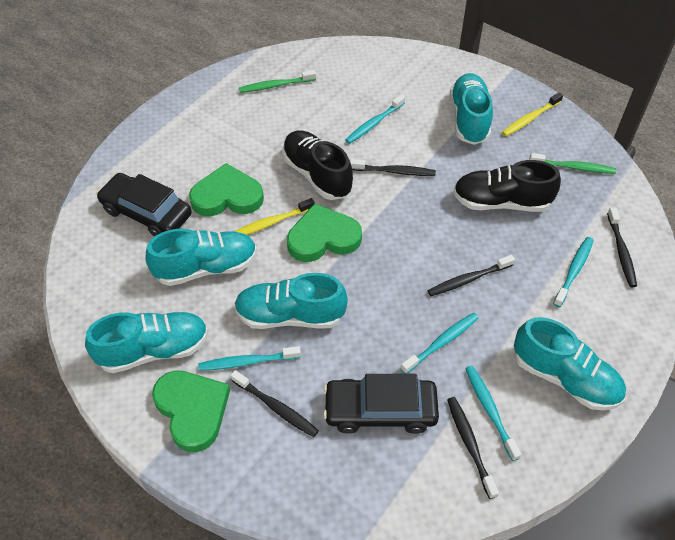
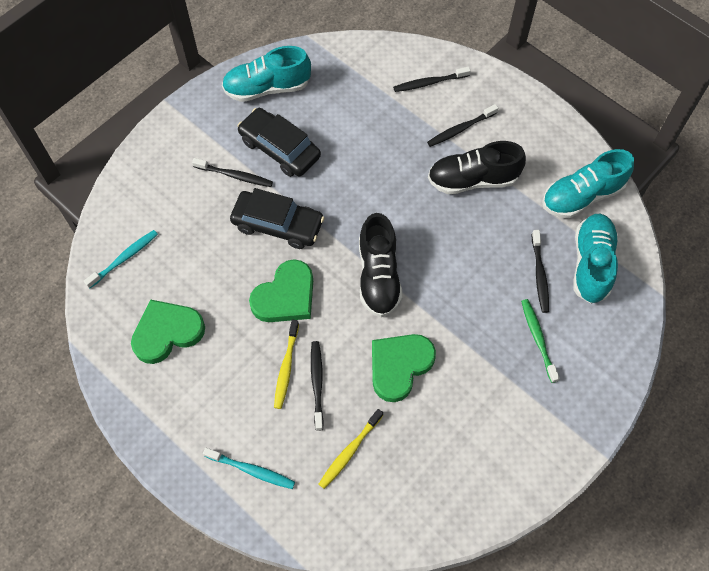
green toothbrush: 2 -> 1
turquoise shoe: 5 -> 3
turquoise toothbrush: 5 -> 2

